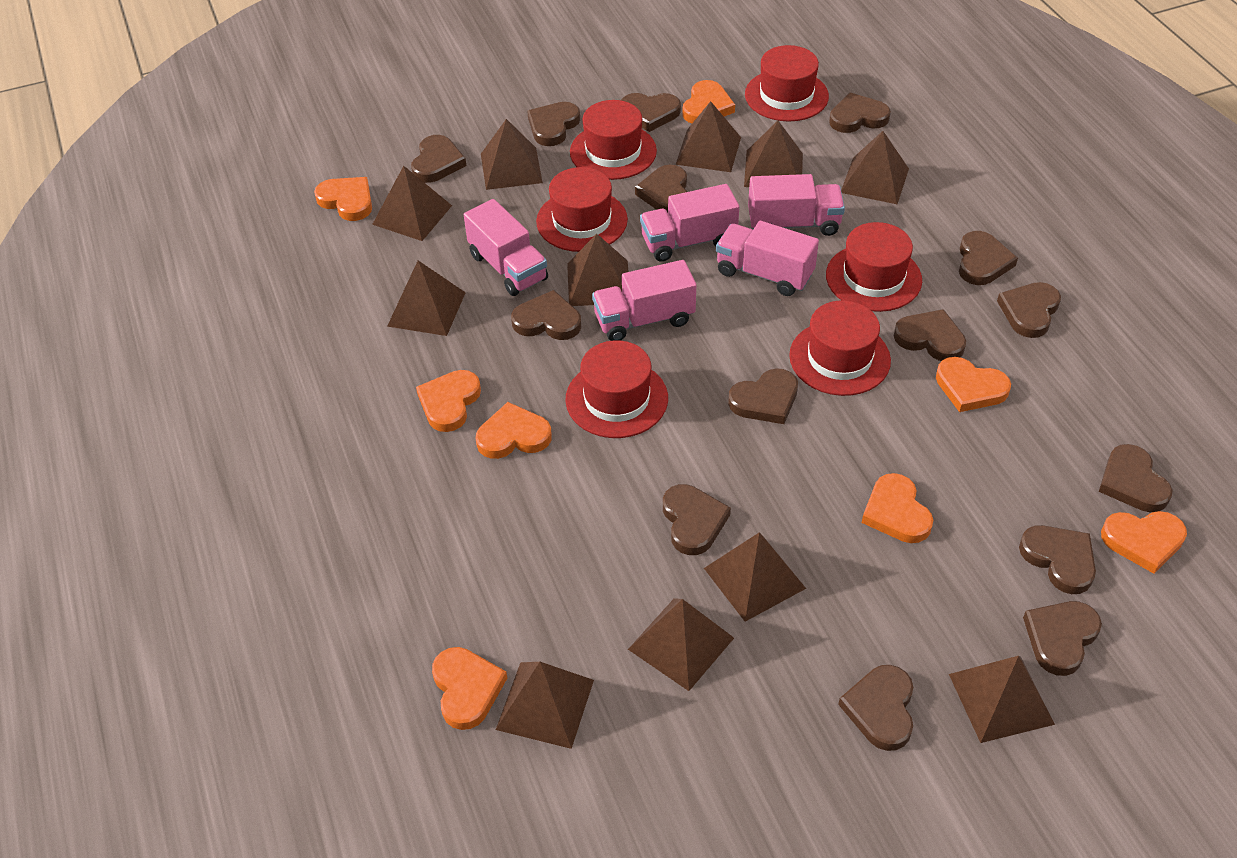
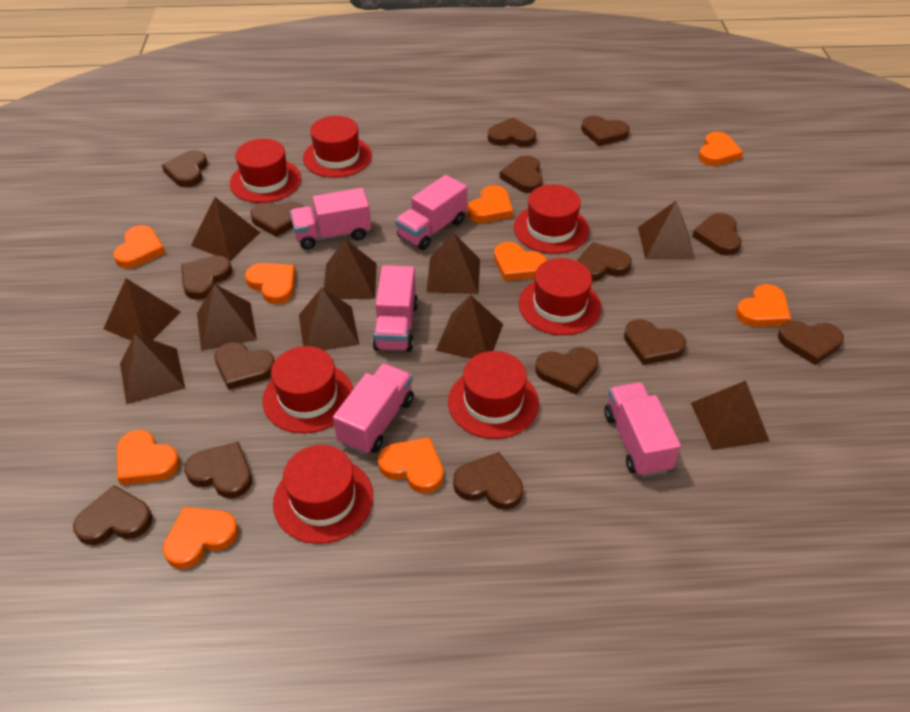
brown pyramid: 11 -> 10
orange heart: 8 -> 9
red hat: 6 -> 7

